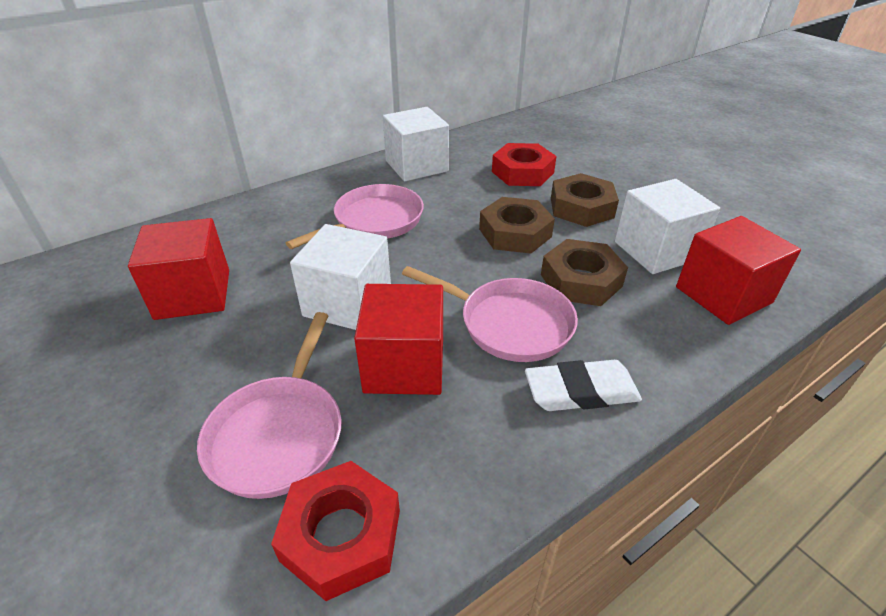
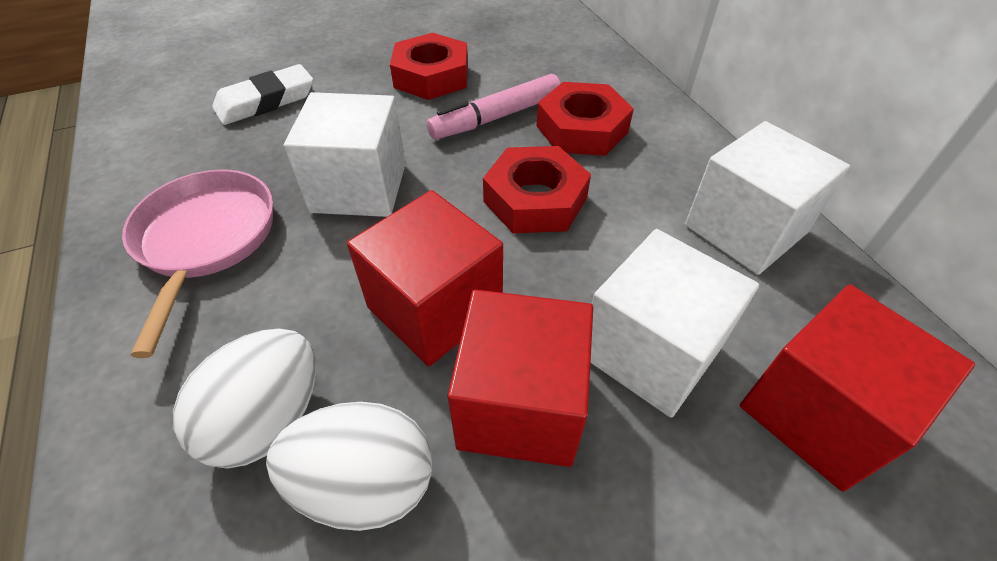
brown nut: 3 -> 0
pink marker: 0 -> 1
pink pan: 3 -> 1
red nut: 2 -> 3
white egg: 0 -> 2

